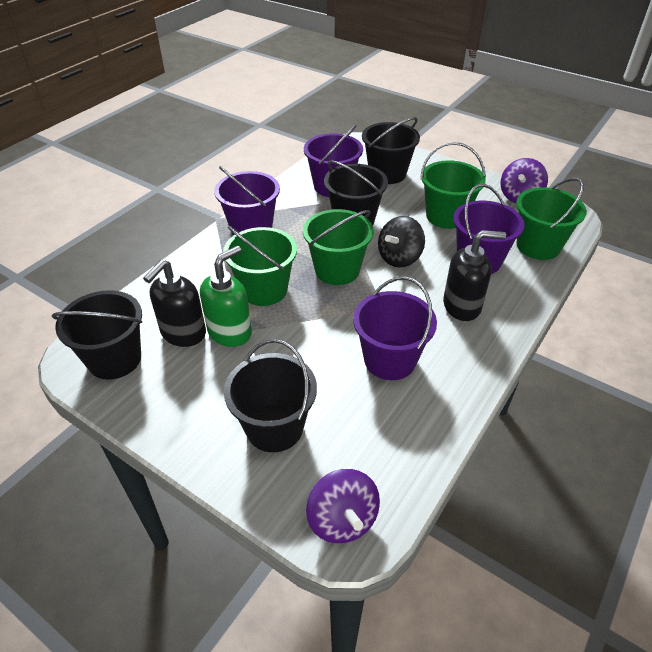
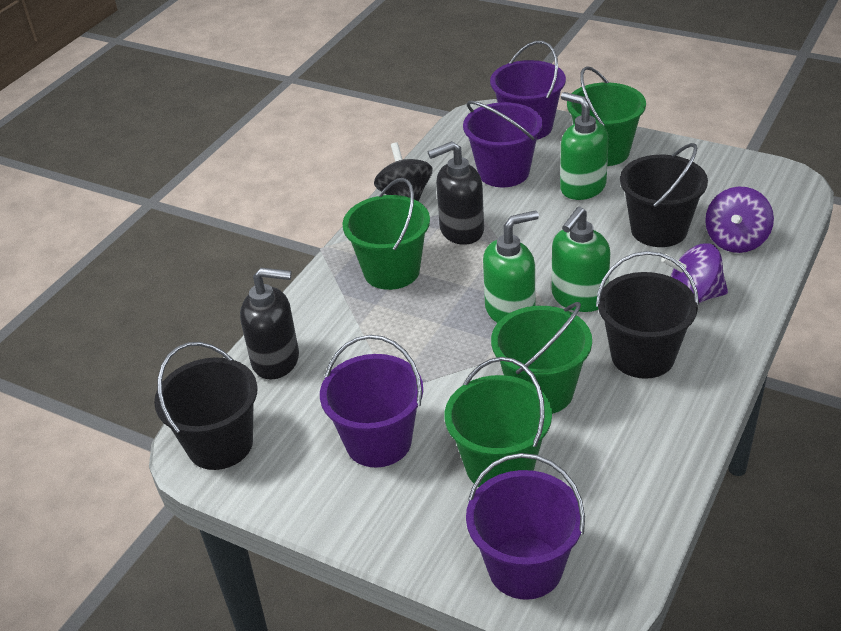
black bucket: 4 -> 3
green soap dispenser: 1 -> 3

